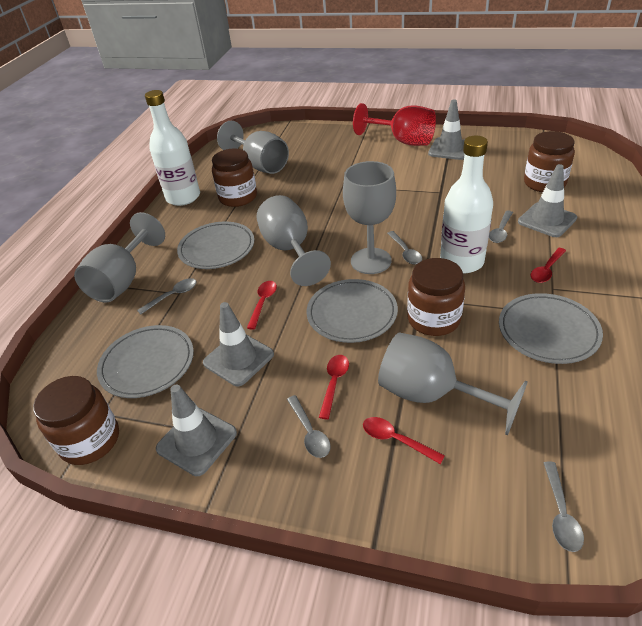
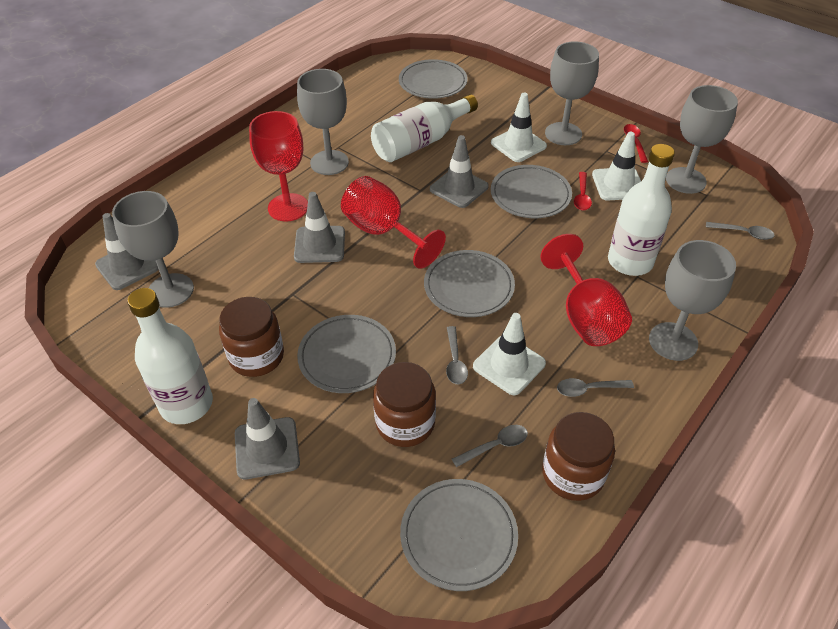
brown jar: 4 -> 3
grey plate: 4 -> 5
grey spoon: 5 -> 4
red goblet: 1 -> 3
red spoon: 4 -> 2
white bottle: 2 -> 3
white traffic cone: 0 -> 3

